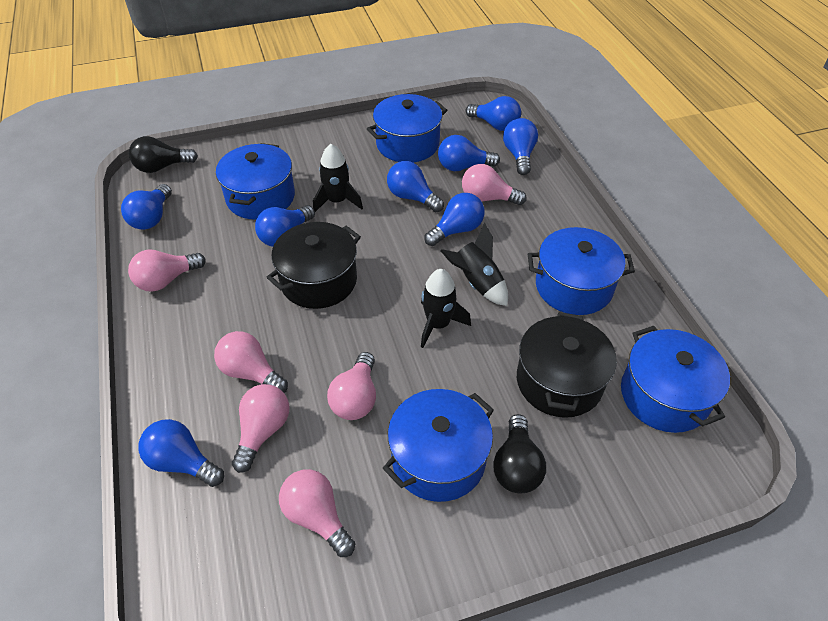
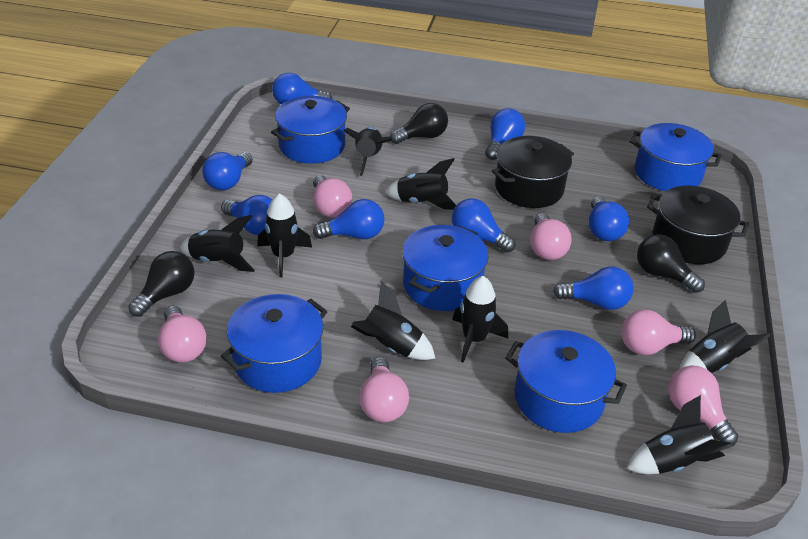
black light bulb: 2 -> 3
black rocket: 3 -> 8

